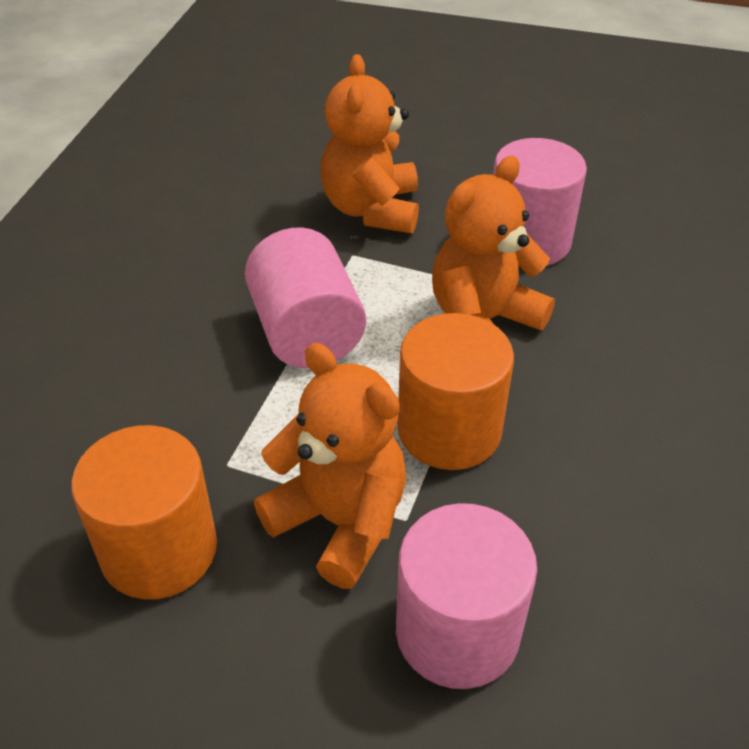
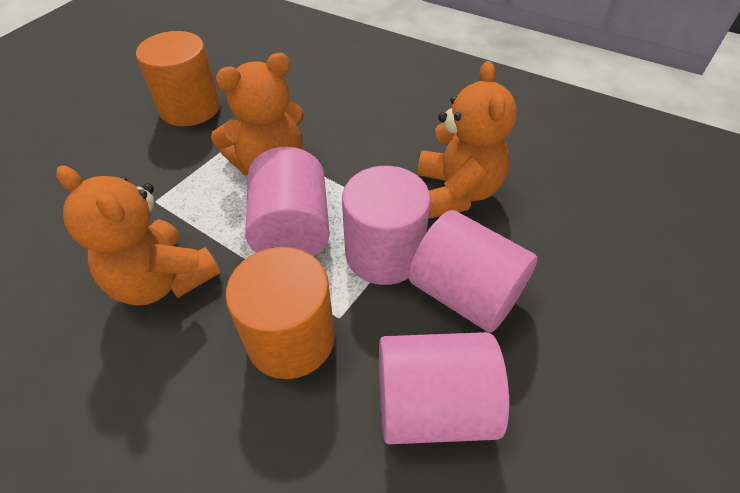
pink cylinder: 3 -> 4

